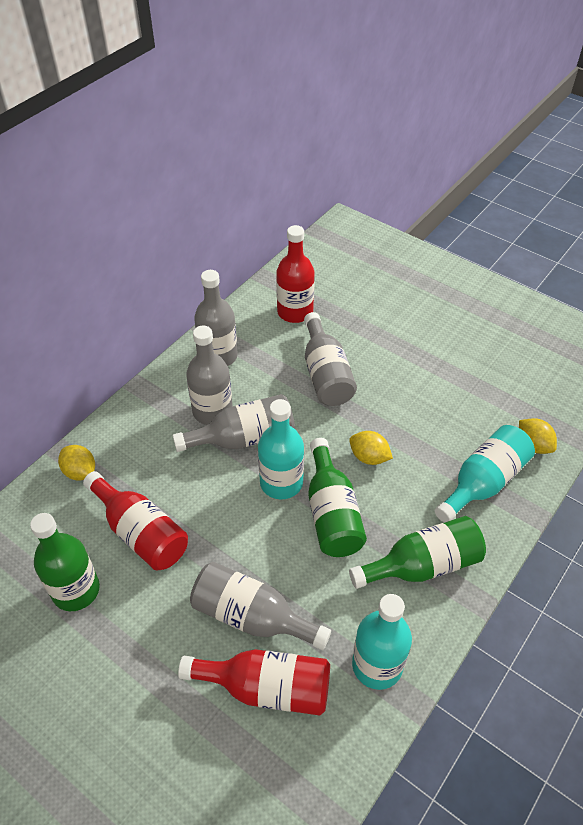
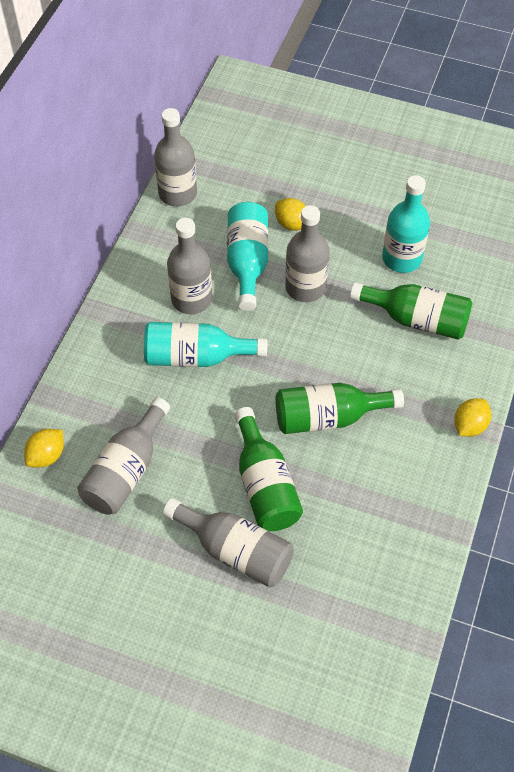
red bottle: 3 -> 0

